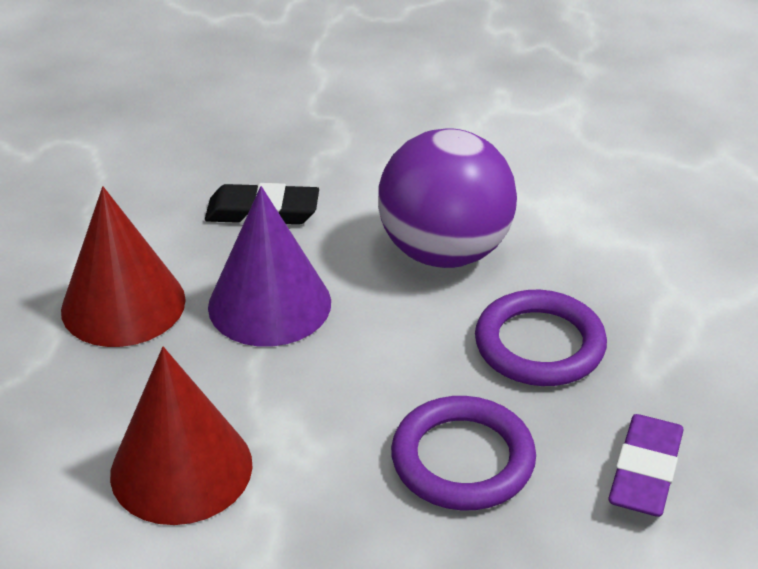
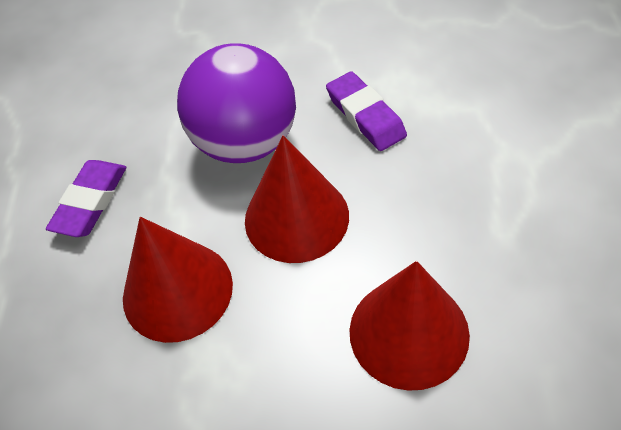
black eraser: 1 -> 0
purple cone: 1 -> 0
purple eraser: 1 -> 2
purple ring: 2 -> 0
red cone: 2 -> 3

